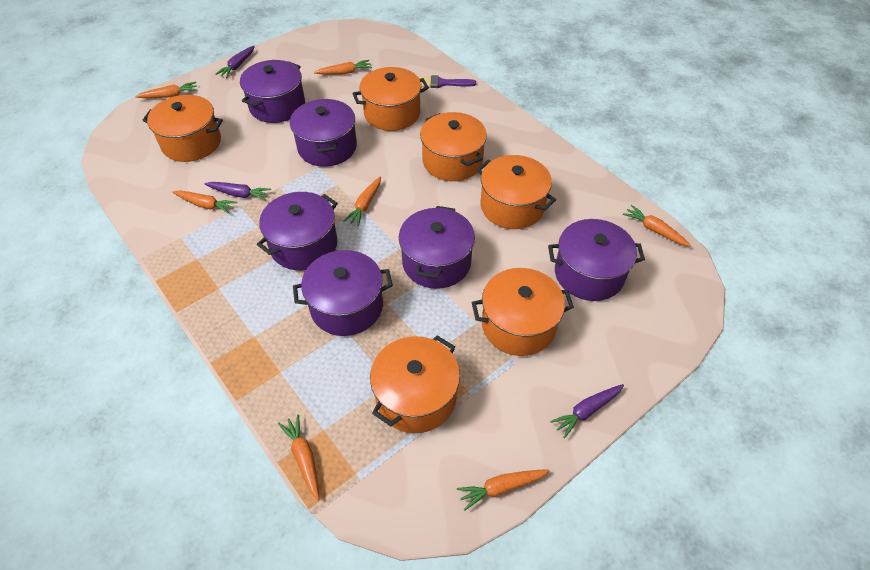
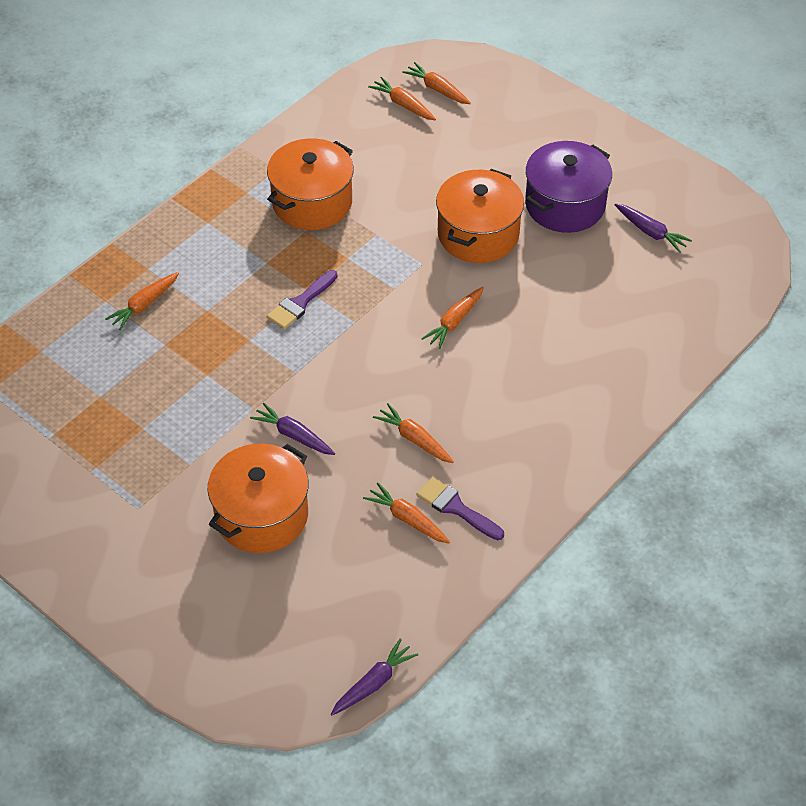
orange carrot: 7 -> 6
orange pot: 6 -> 3
purple brush: 1 -> 2
purple pot: 6 -> 1

